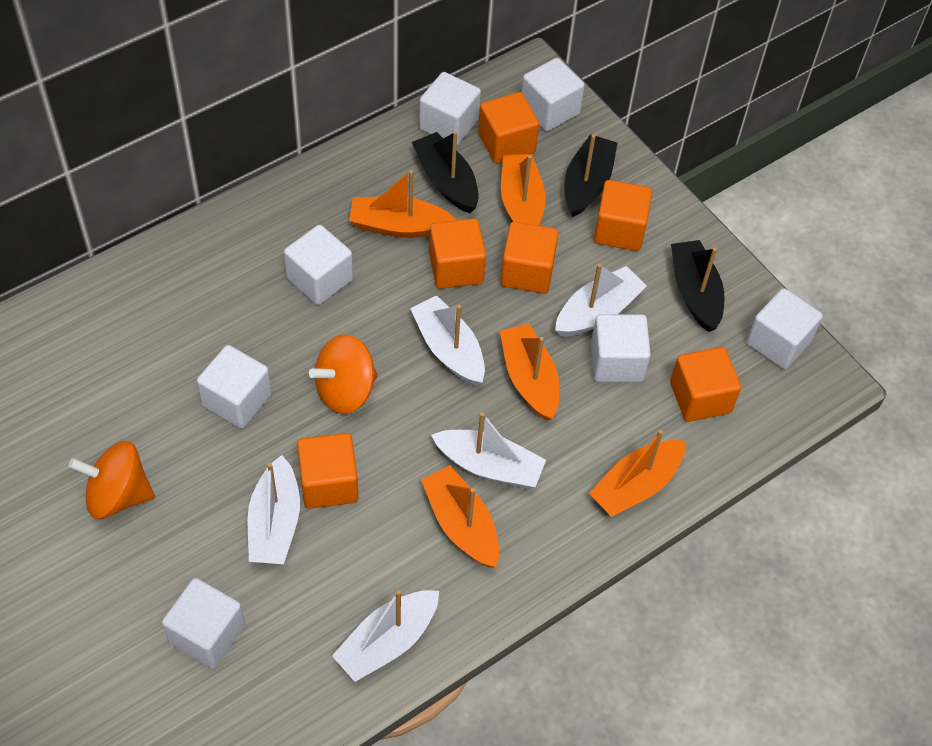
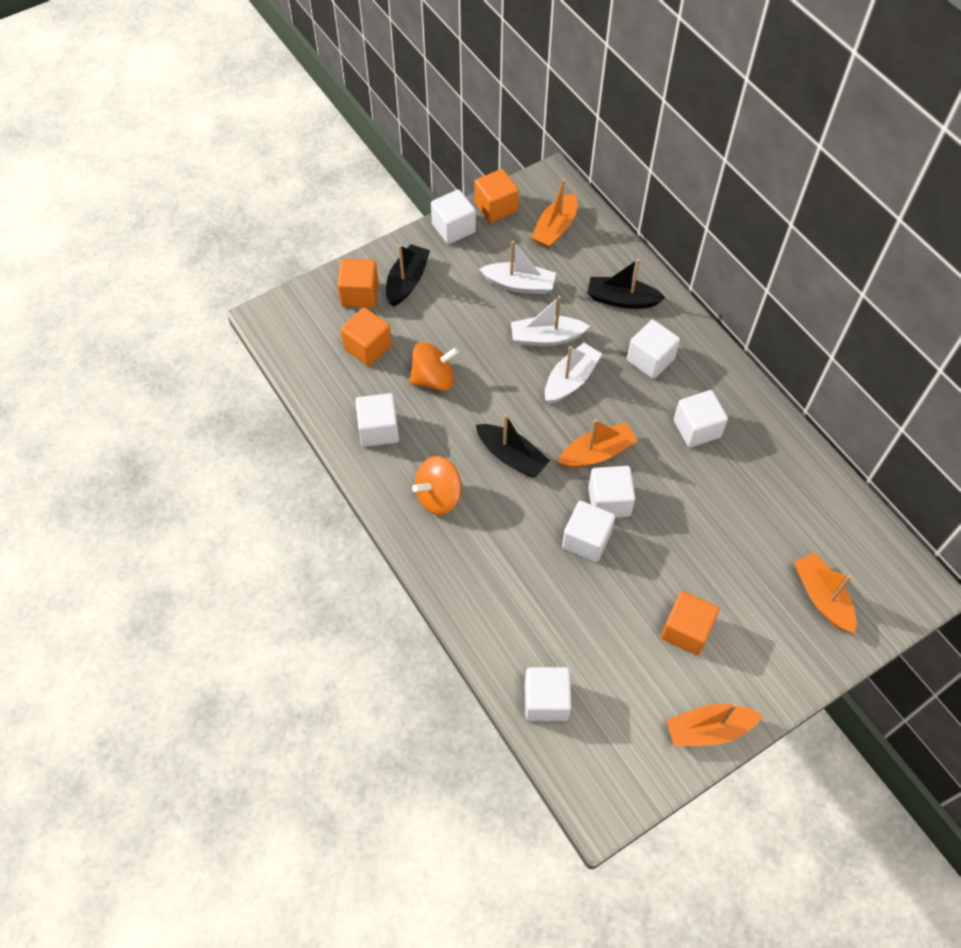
orange boat: 5 -> 4
orange cube: 6 -> 4
white boat: 5 -> 3

